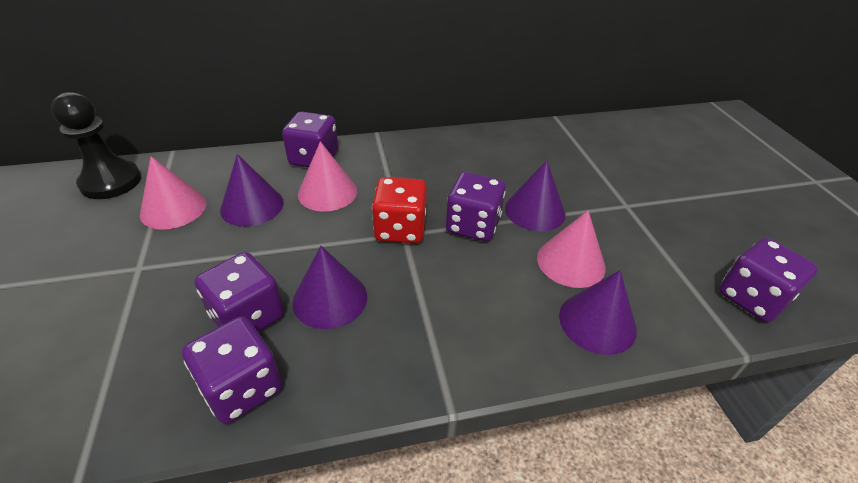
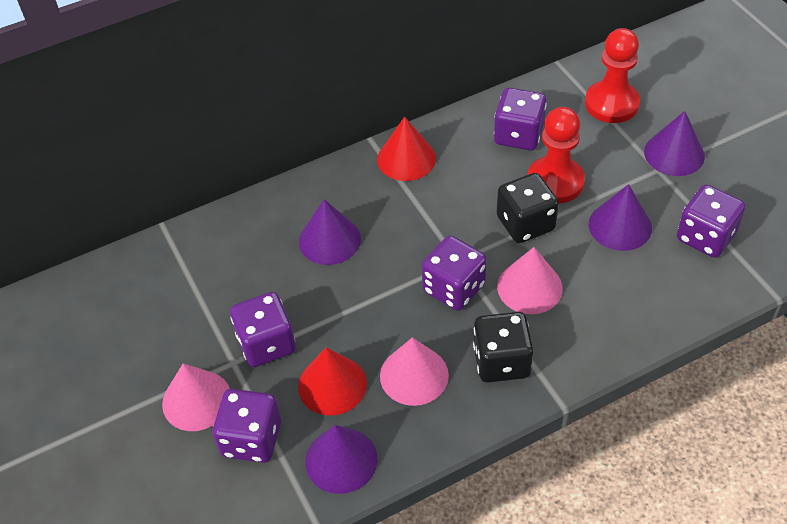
black dice: 0 -> 2
black pawn: 1 -> 0
red cone: 0 -> 2
red dice: 1 -> 0
red pawn: 0 -> 2

